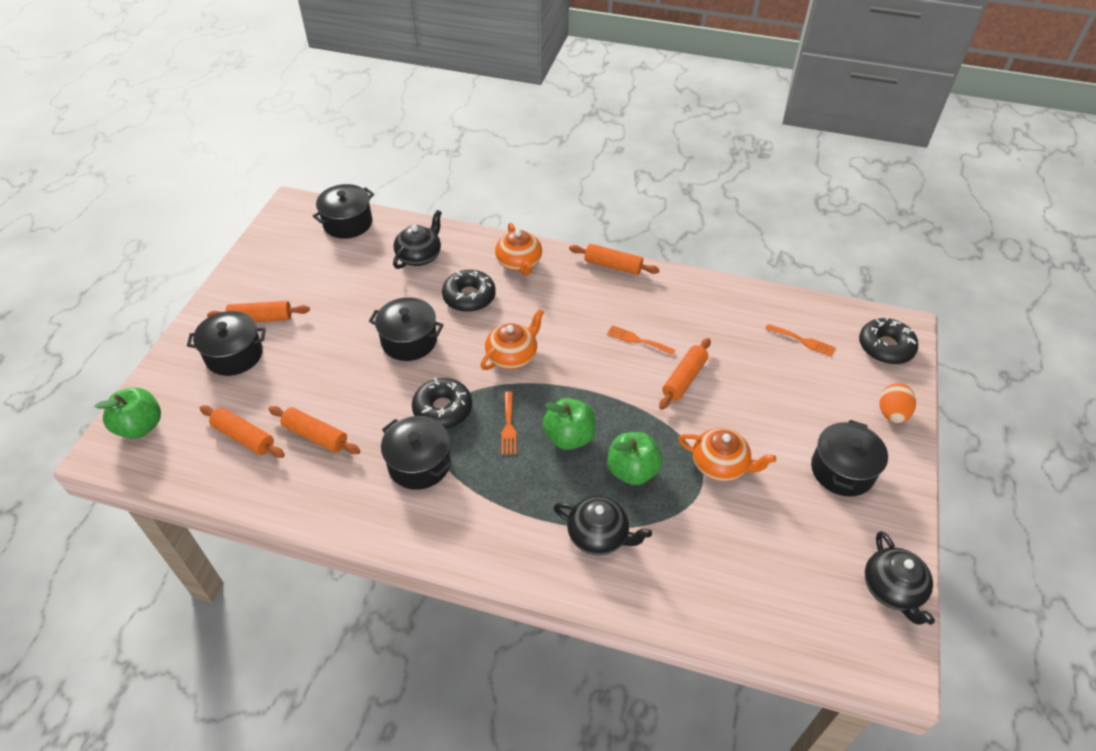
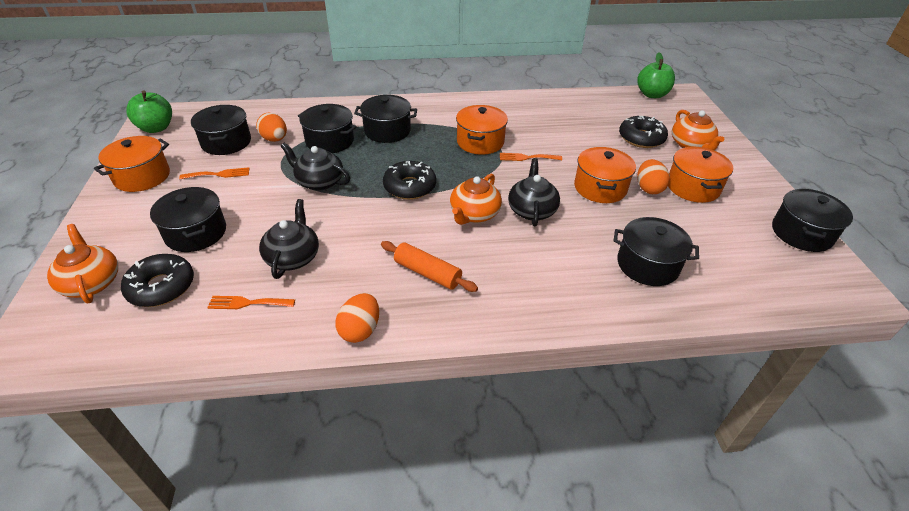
black pot: 5 -> 6
green apple: 3 -> 2
orange egg: 1 -> 3
orange pot: 0 -> 4
orange rolling pin: 5 -> 1

